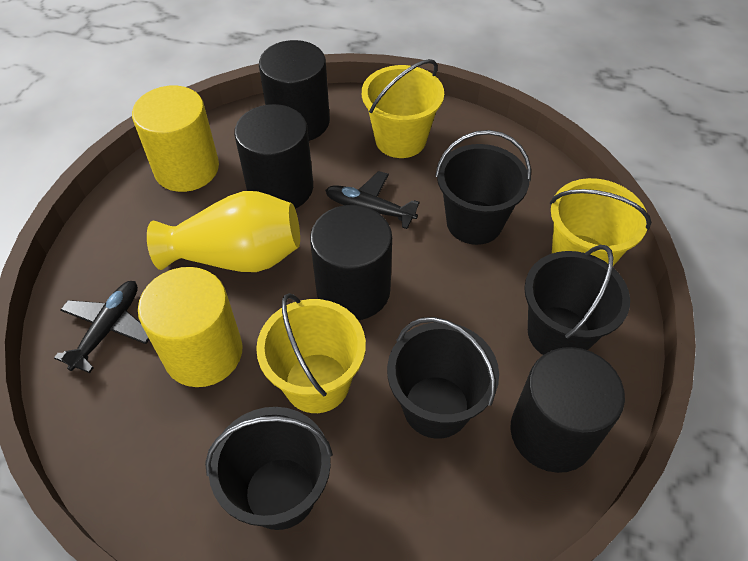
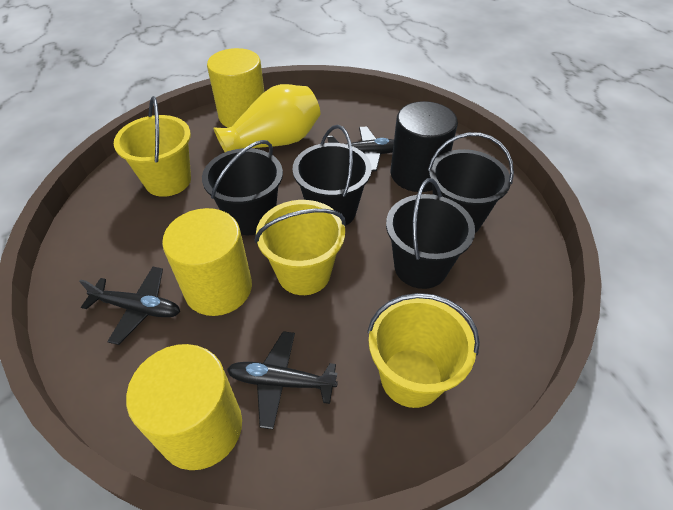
black cylinder: 4 -> 1
black plane: 2 -> 3
yellow cylinder: 2 -> 3

